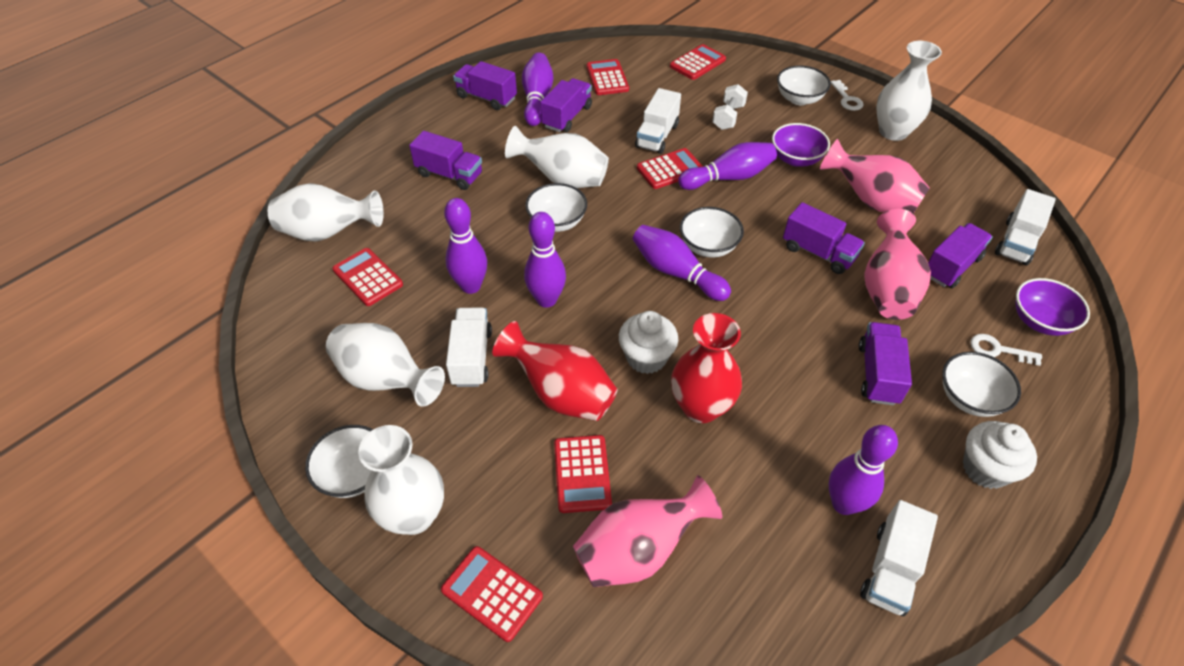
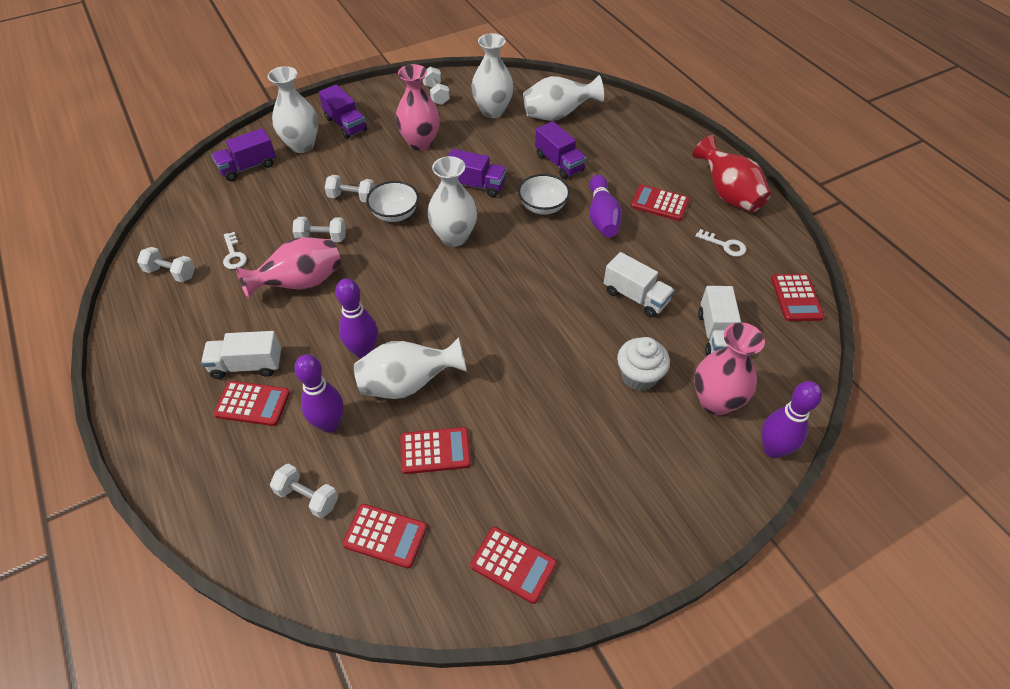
purple bowl: 2 -> 0
purple bowling pin: 6 -> 4
purple truck: 6 -> 4
red vase: 2 -> 1
white bowl: 5 -> 2
white cupcake: 2 -> 1
white dumbbell: 1 -> 5
white truck: 4 -> 3

